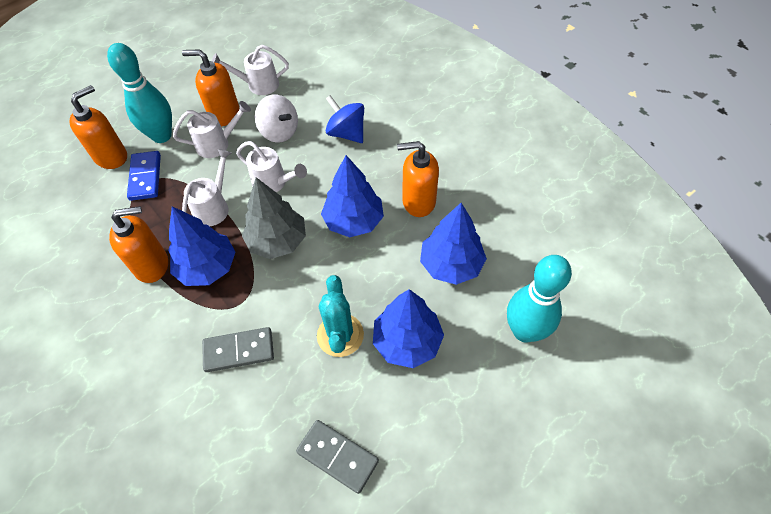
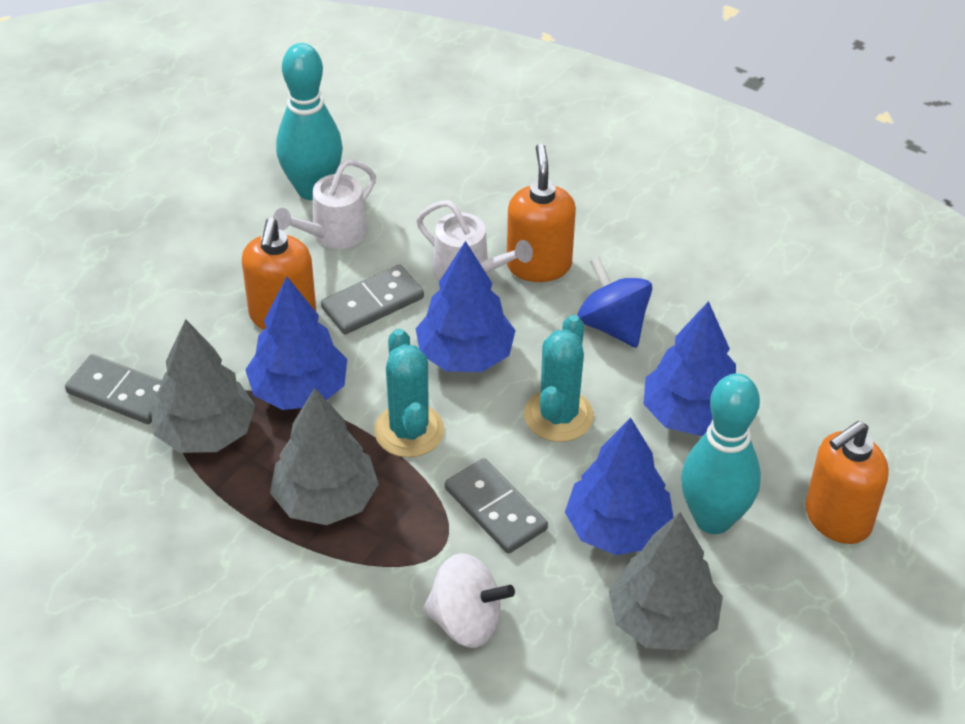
blue domino: 1 -> 0
grey domino: 2 -> 3
grey tree: 1 -> 3
orange soap dispenser: 4 -> 3
turquoise cactus: 1 -> 2
white watering can: 4 -> 2

